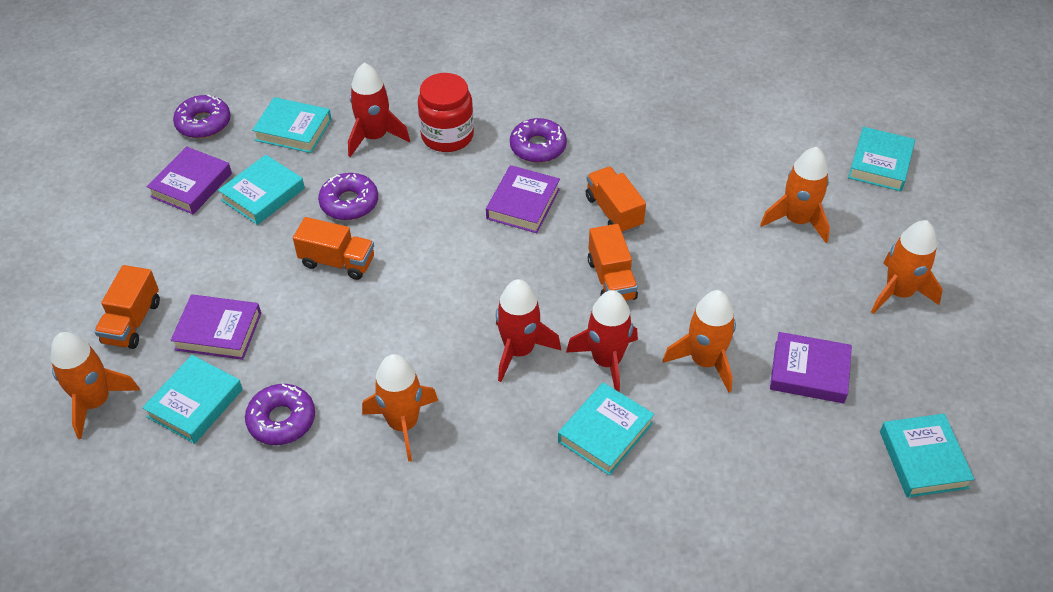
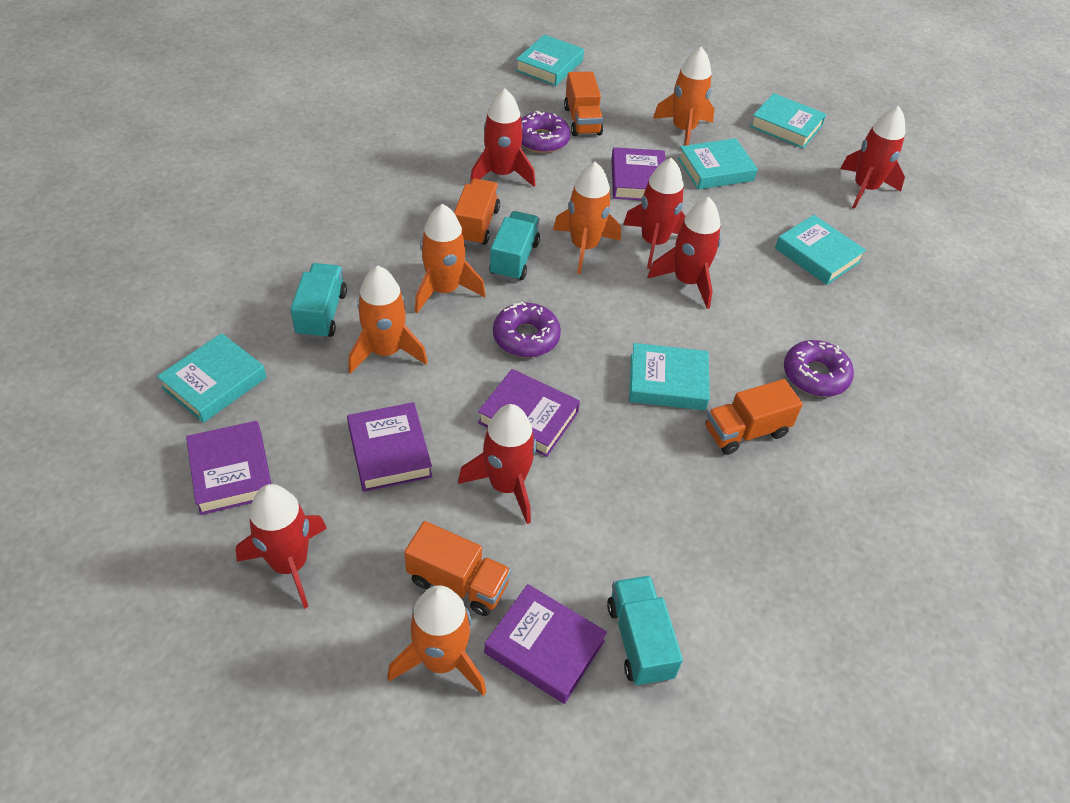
purple book: 4 -> 5
purple donut: 4 -> 3
red jar: 1 -> 0
red rocket: 3 -> 6
turquoise truck: 0 -> 3

